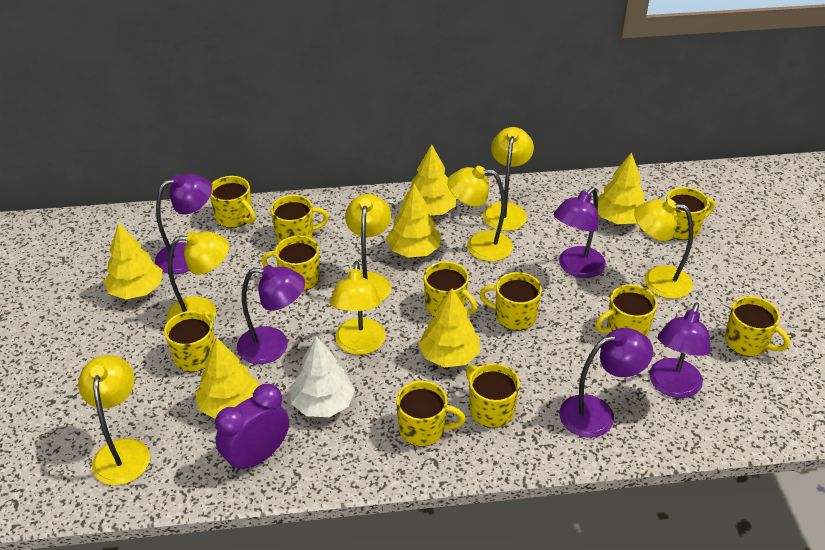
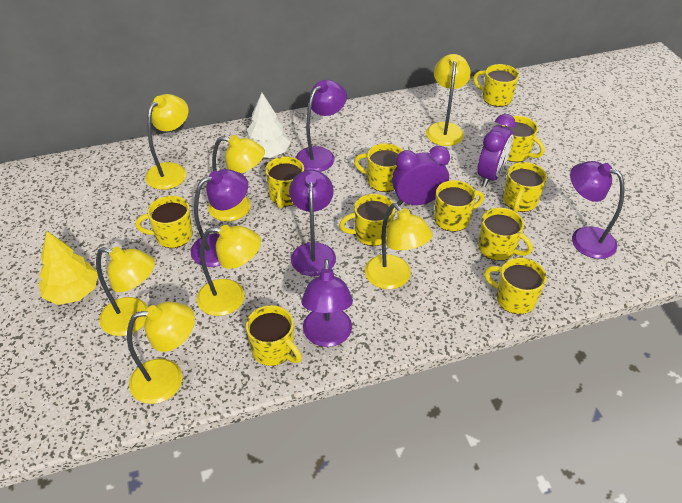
purple clock: 1 -> 2
yellow tree: 6 -> 1

